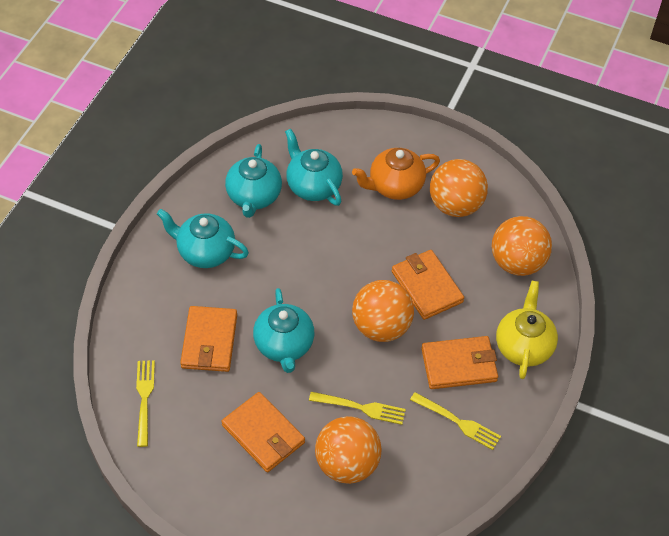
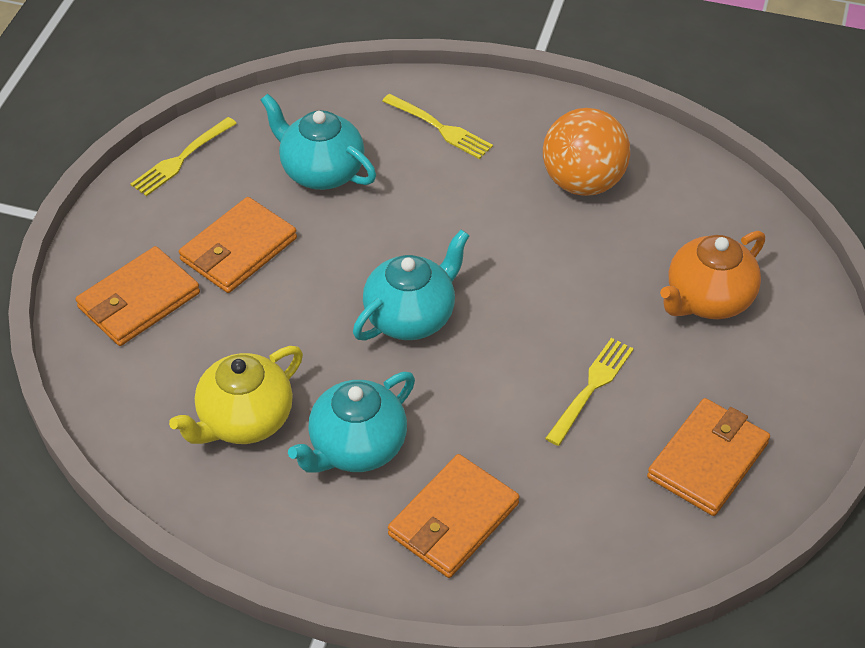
orange ball: 4 -> 1
turquoise teapot: 4 -> 3

